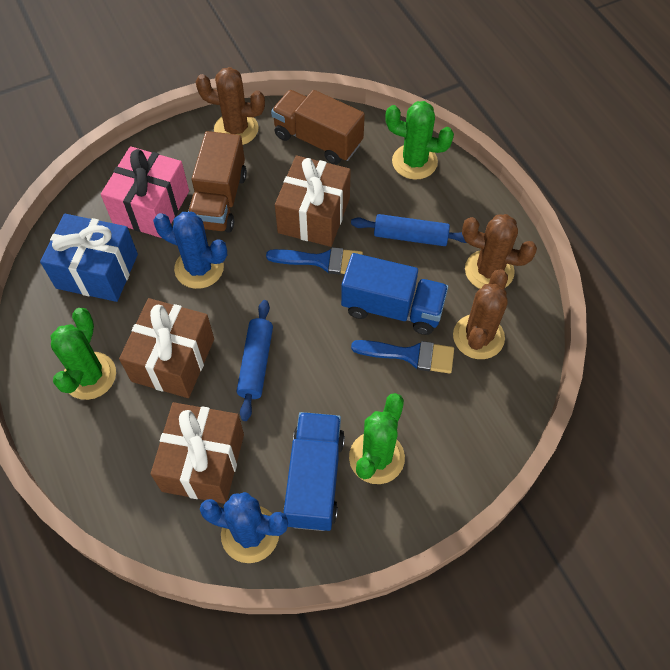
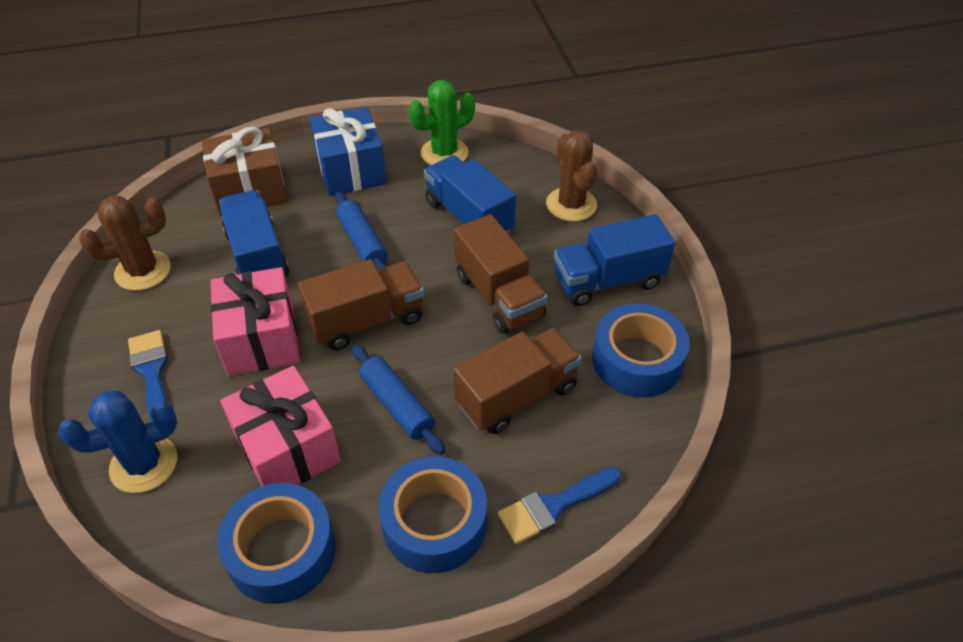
blue cactus: 2 -> 1
blue tape: 0 -> 3
blue truck: 2 -> 3
brown cactus: 3 -> 2
brown gift: 3 -> 1
brown truck: 2 -> 3
green cactus: 3 -> 1
pink gift: 1 -> 2

